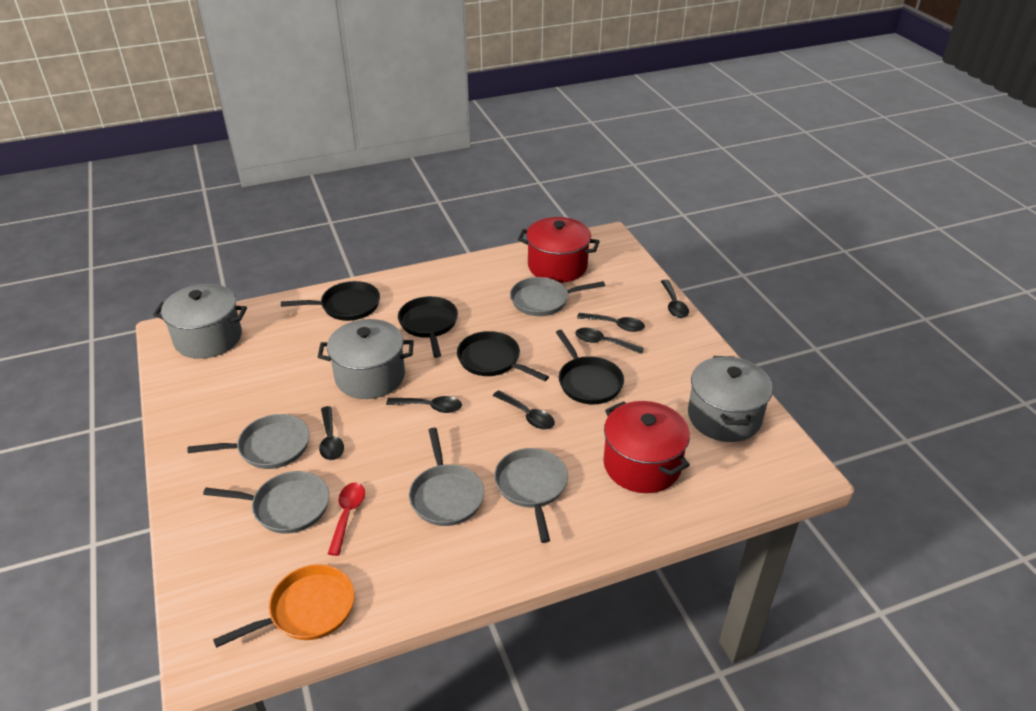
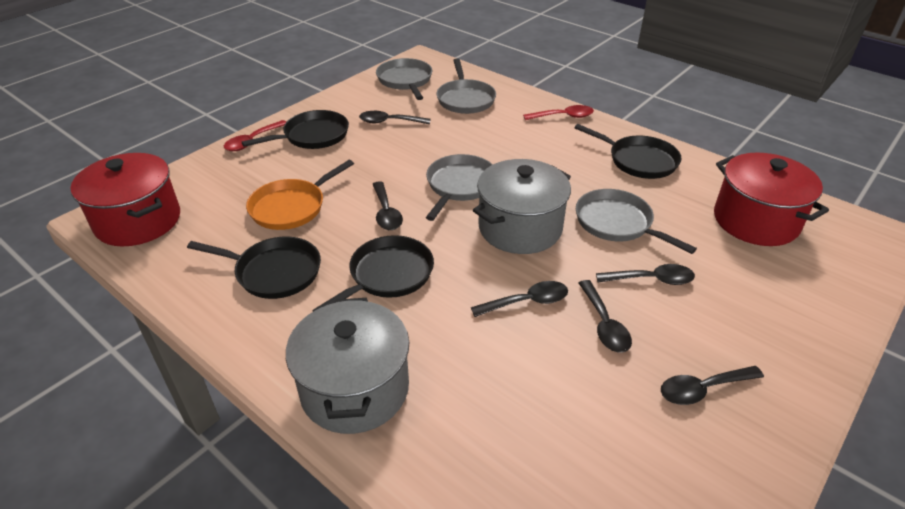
grey pan: 5 -> 4
grey pot: 3 -> 2
red spoon: 1 -> 2

